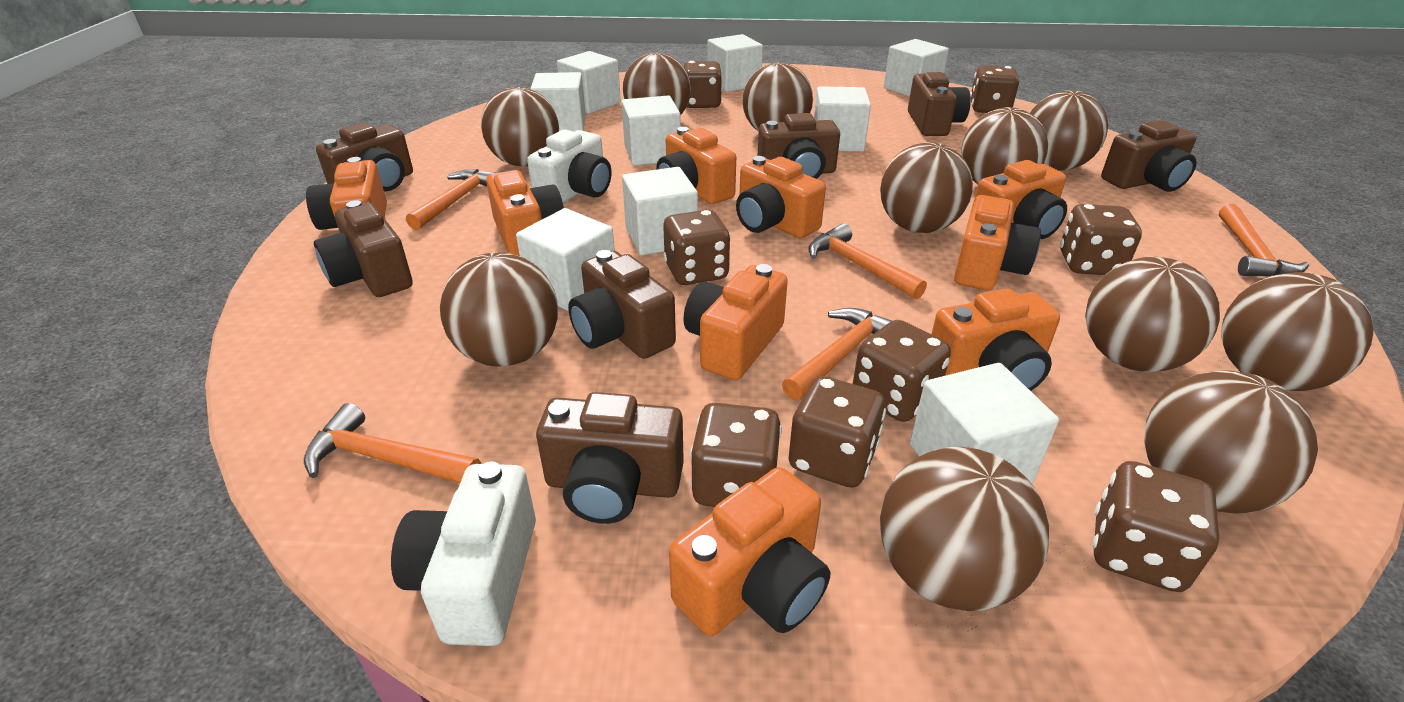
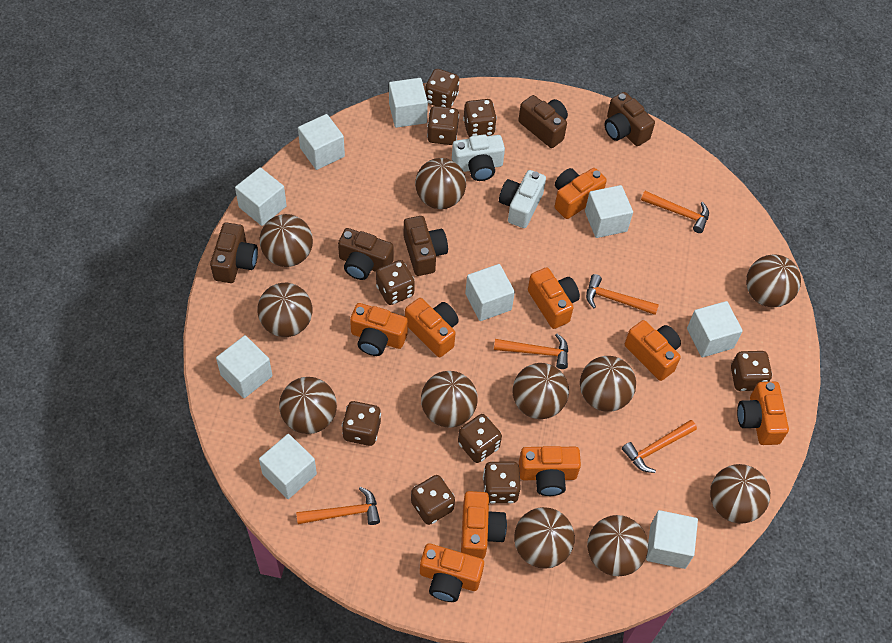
brown camera: 7 -> 5
brown dice: 8 -> 9

